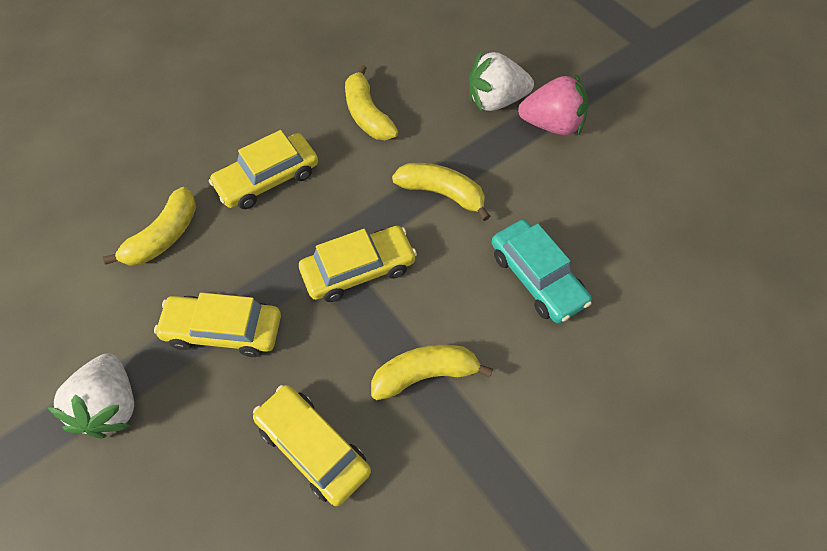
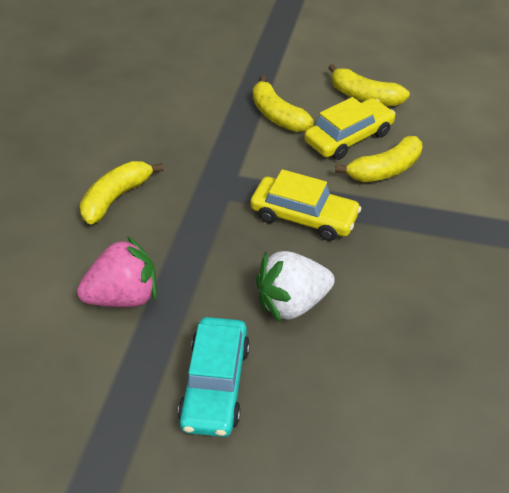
white strawberry: 2 -> 1
yellow car: 4 -> 2

